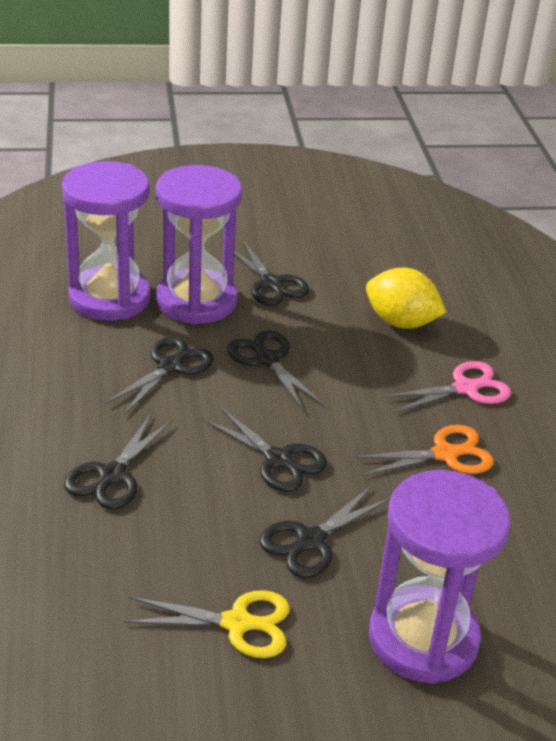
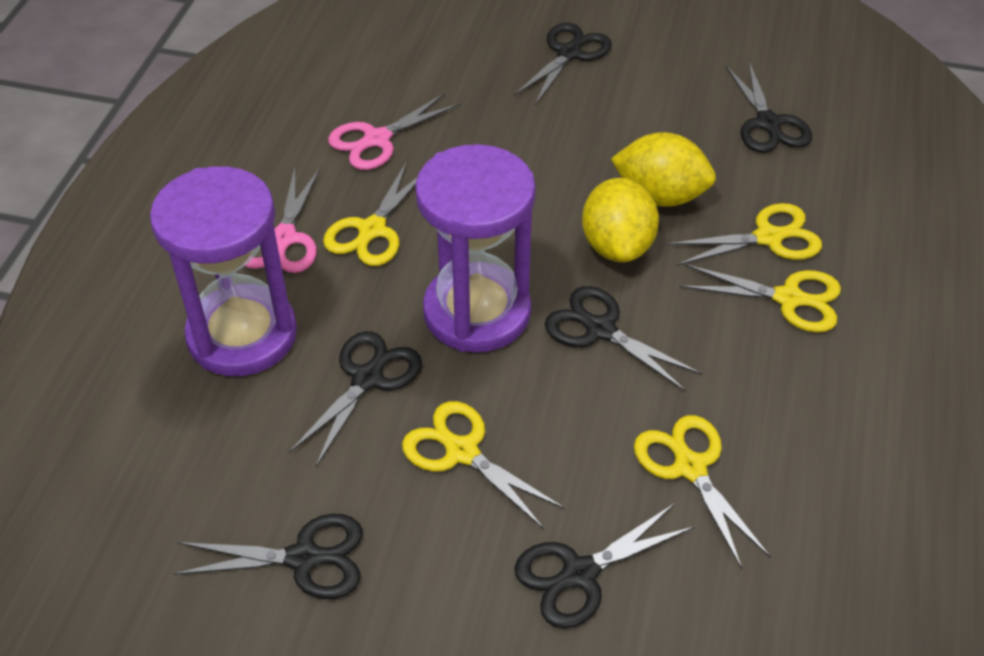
orange scissors: 1 -> 0
pink scissors: 1 -> 2
purple hourglass: 3 -> 2
yellow lemon: 1 -> 2
yellow scissors: 1 -> 5

